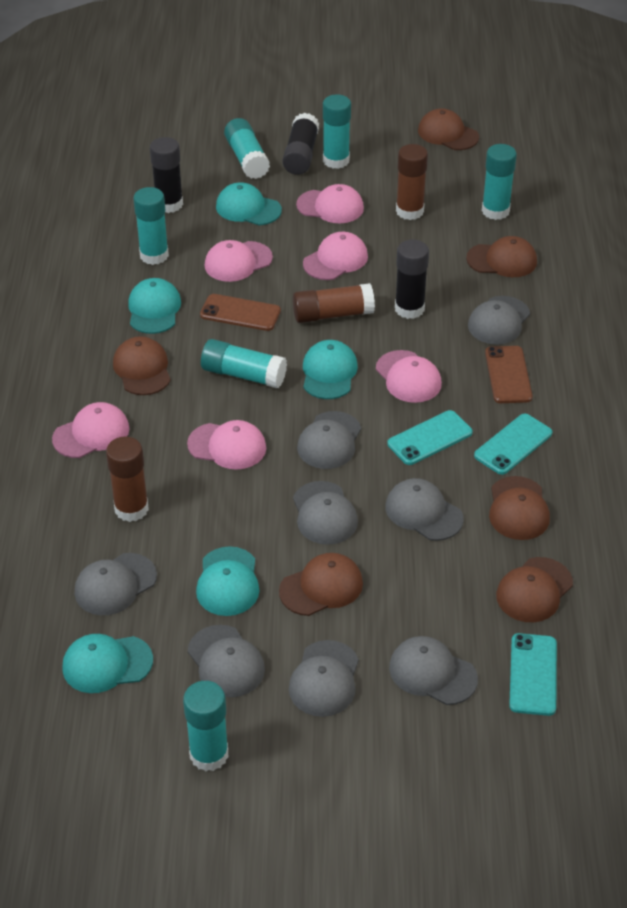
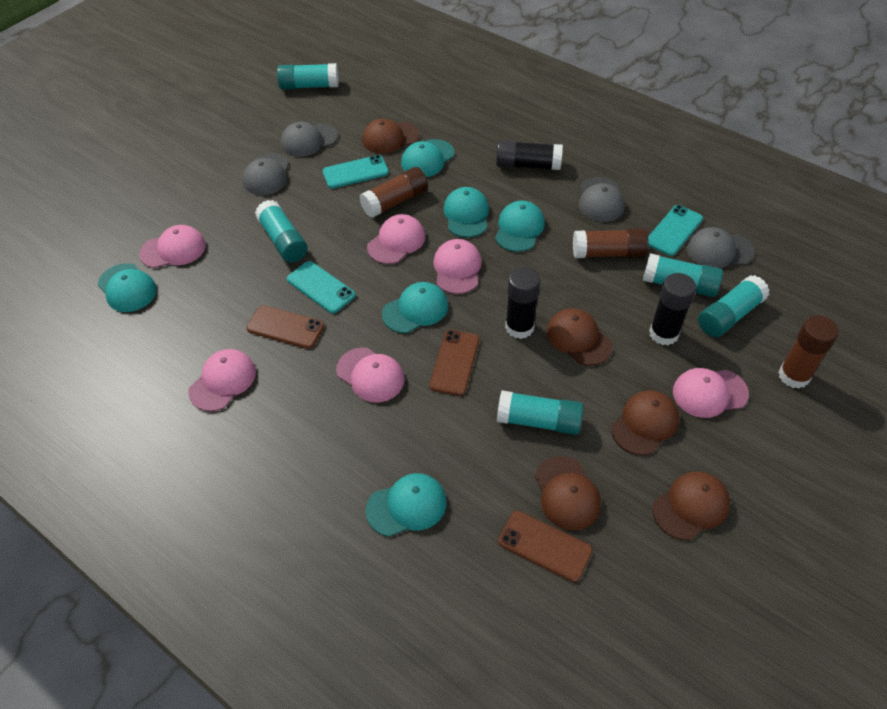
brown cap: 6 -> 5
brown phone: 2 -> 3
grey cap: 8 -> 4
turquoise cap: 5 -> 6
turquoise glue stick: 6 -> 5

